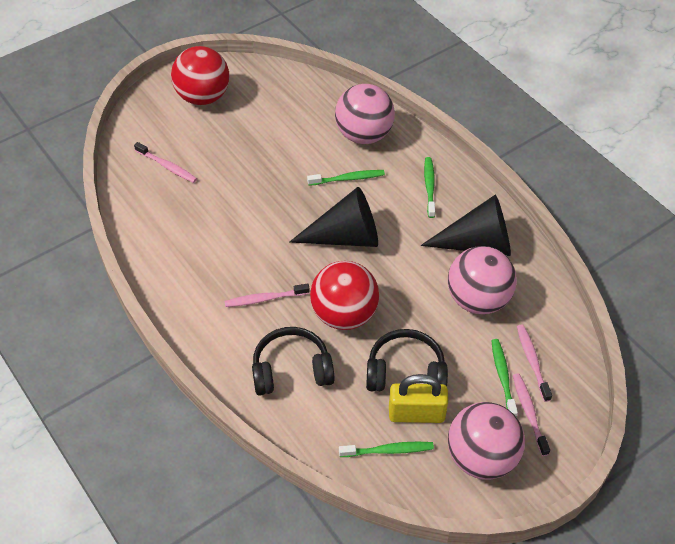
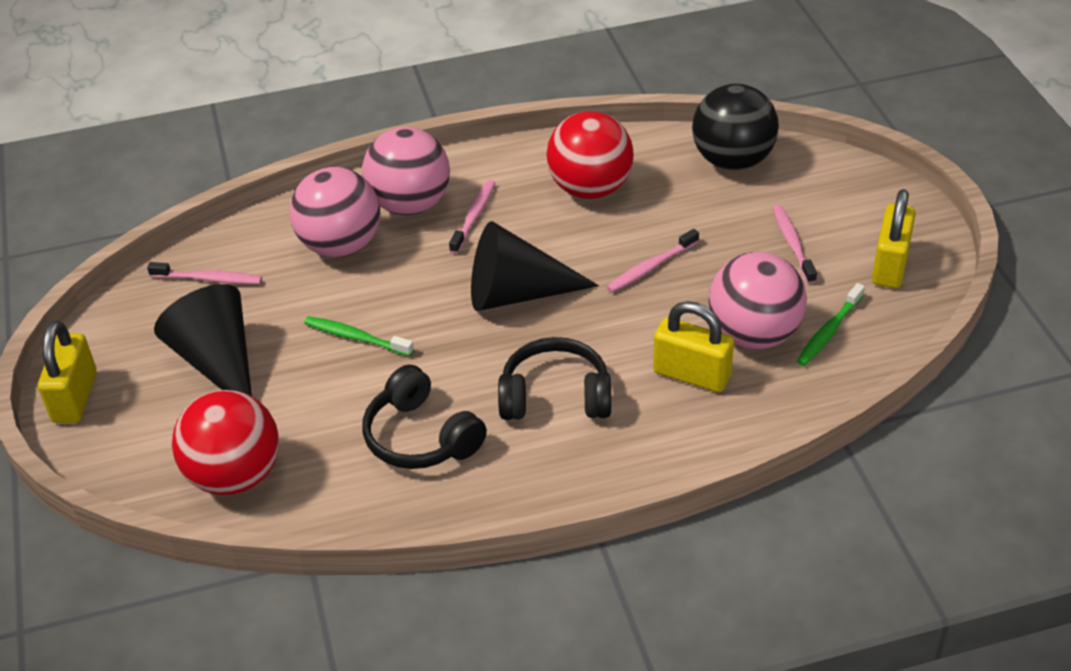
black ball: 0 -> 1
green toothbrush: 4 -> 2
yellow padlock: 1 -> 3

